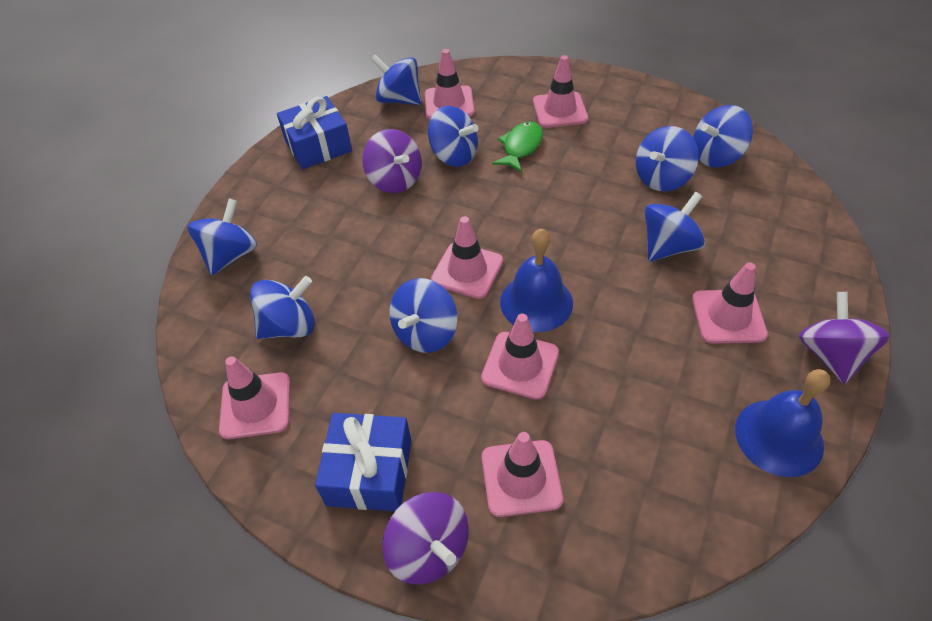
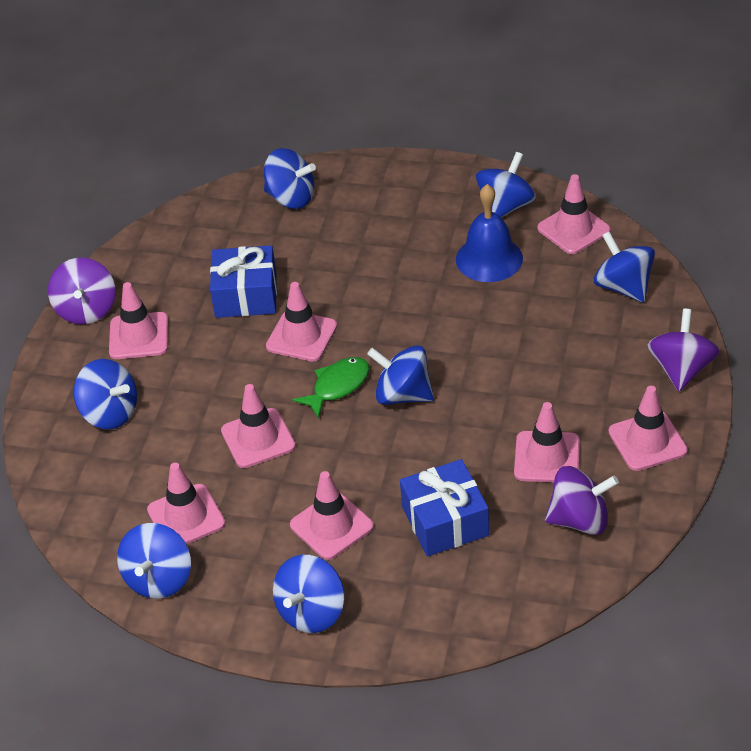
blue bell: 2 -> 1
blue spinning top: 8 -> 7
pink traffic cone: 7 -> 8

